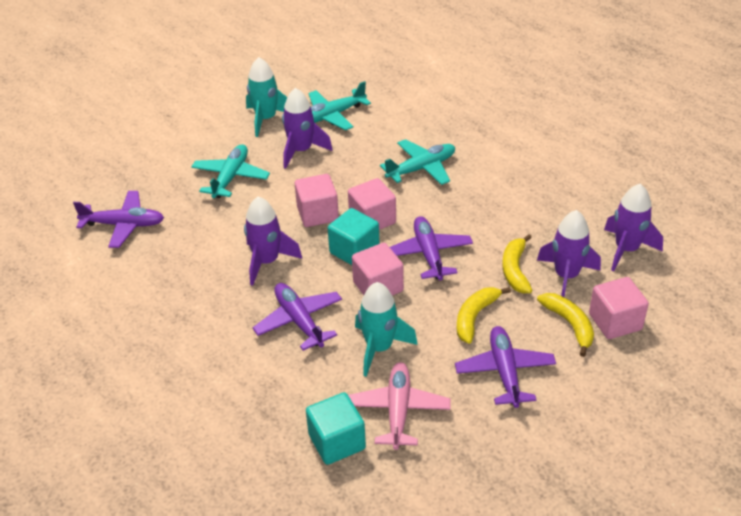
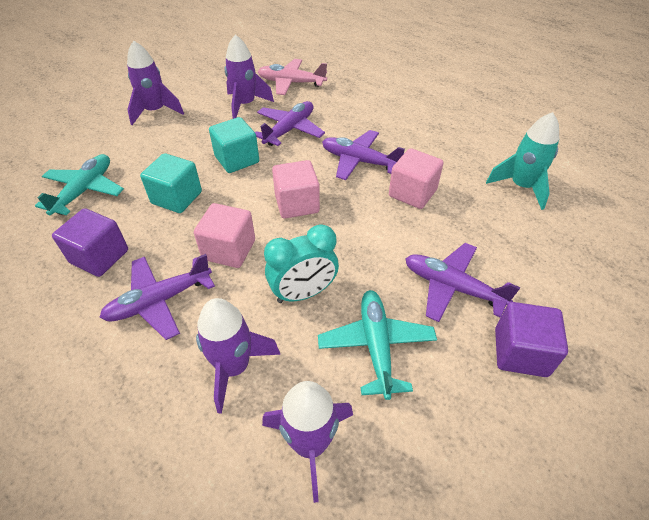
pink cube: 4 -> 3
purple cube: 0 -> 2
turquoise clock: 0 -> 1
turquoise plane: 3 -> 2
turquoise rocket: 2 -> 1
yellow banana: 3 -> 0

